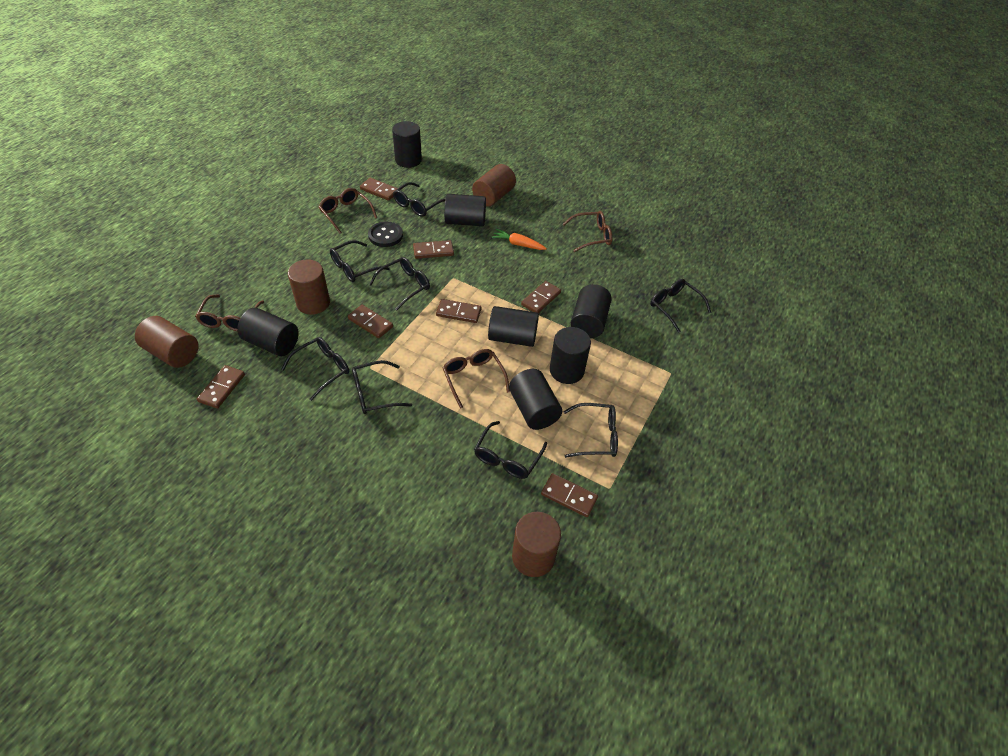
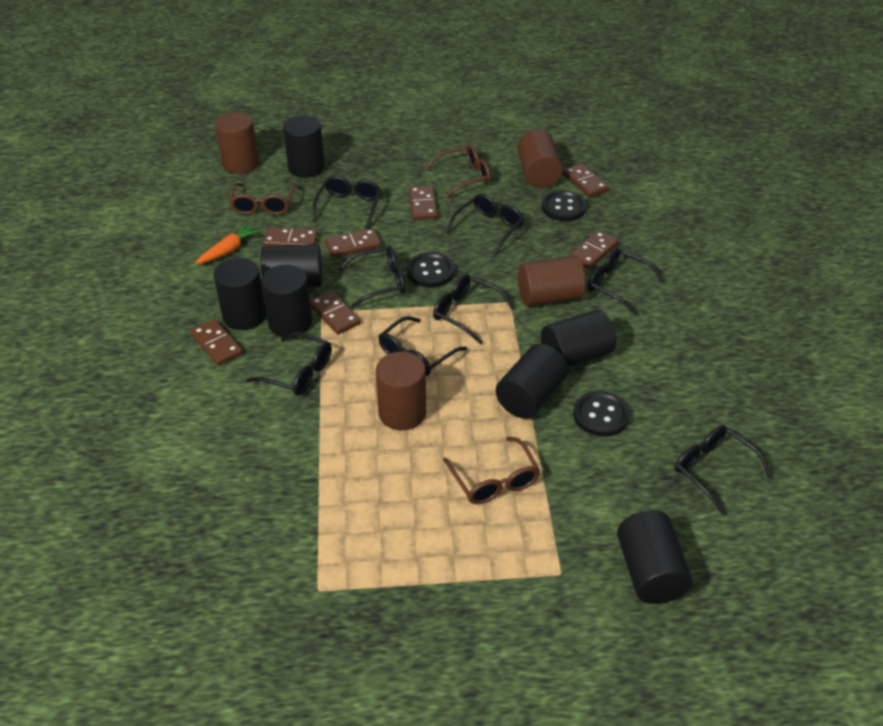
black button: 1 -> 3
brown glasses: 4 -> 3

